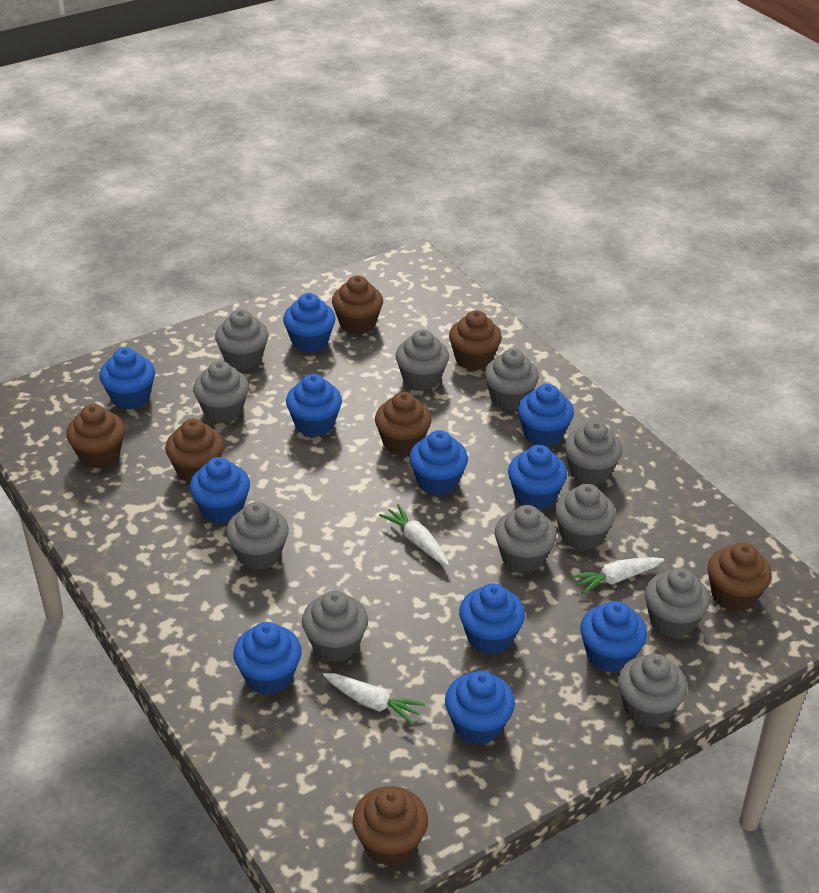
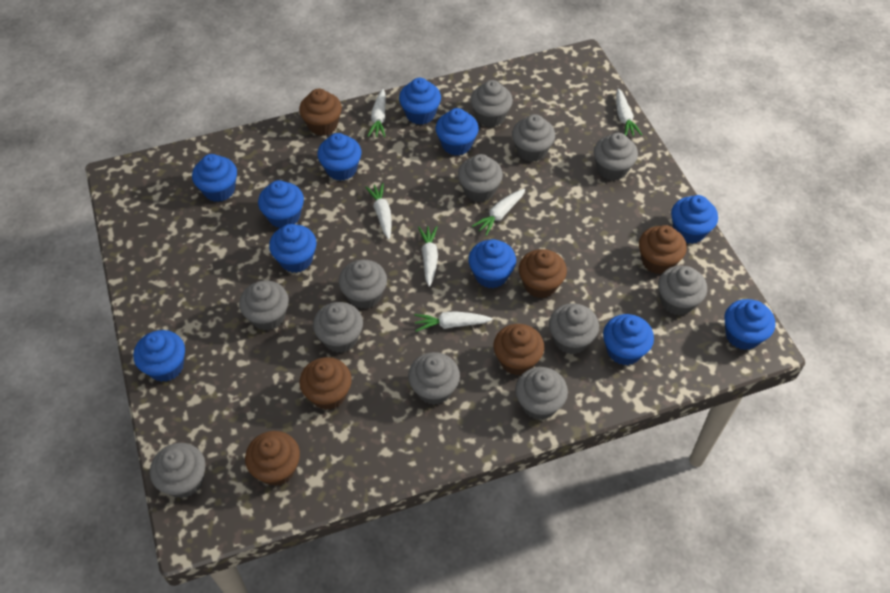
brown cupcake: 7 -> 6
grey cupcake: 11 -> 12
white carrot: 3 -> 6

